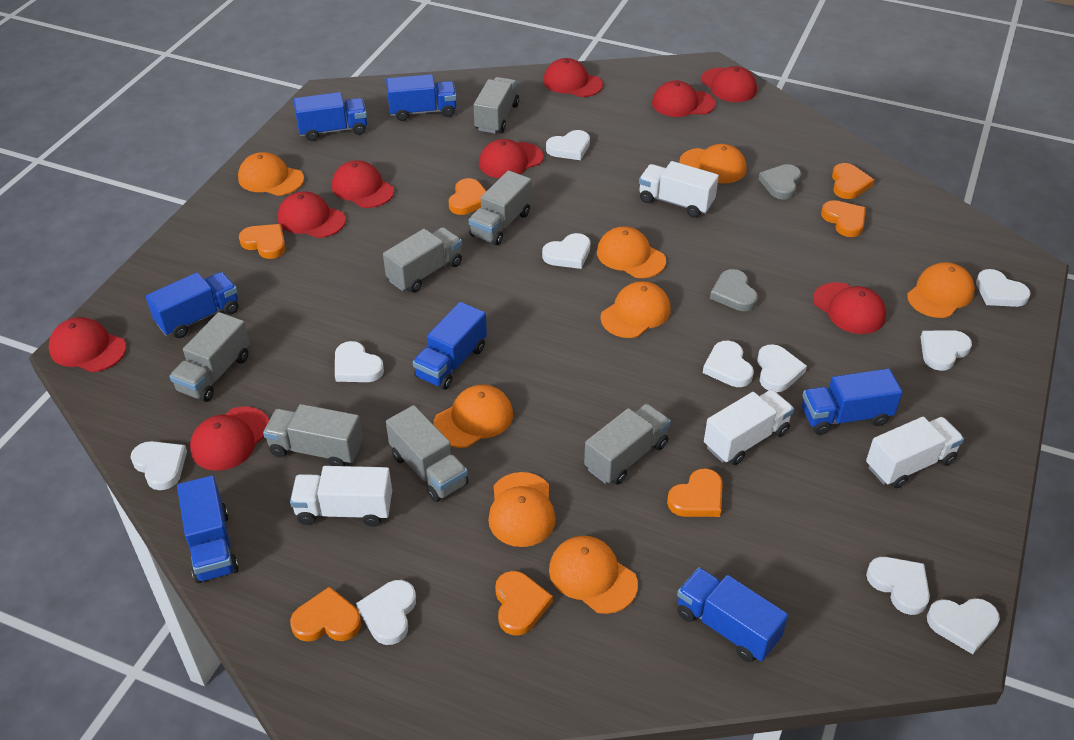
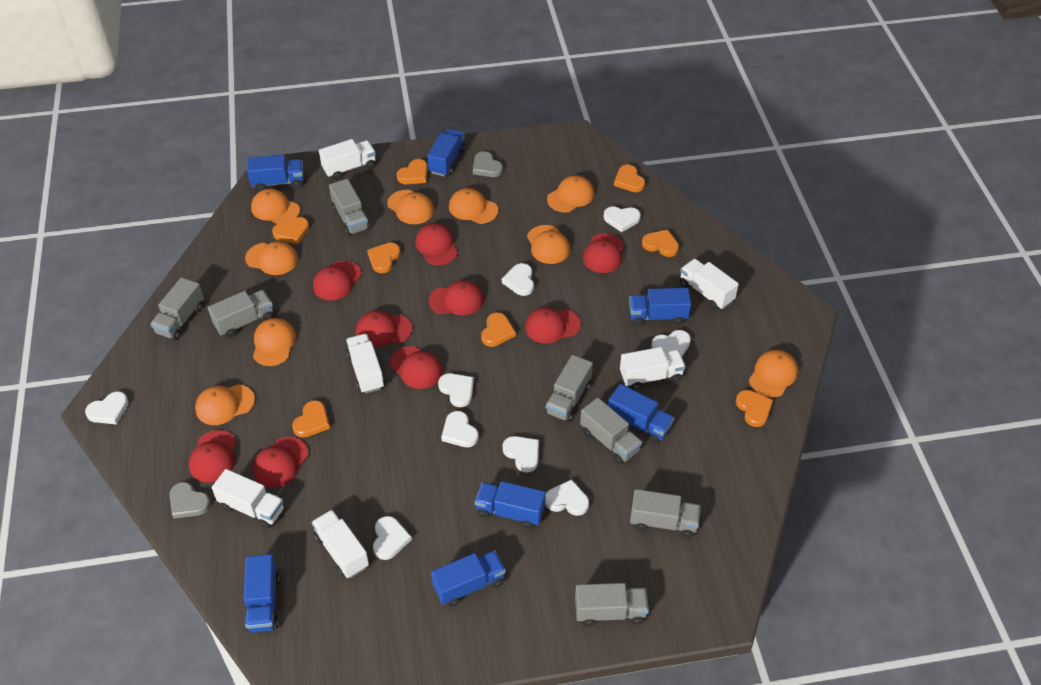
orange cap: 8 -> 9
orange heart: 7 -> 8
white heart: 11 -> 9
white truck: 4 -> 6

